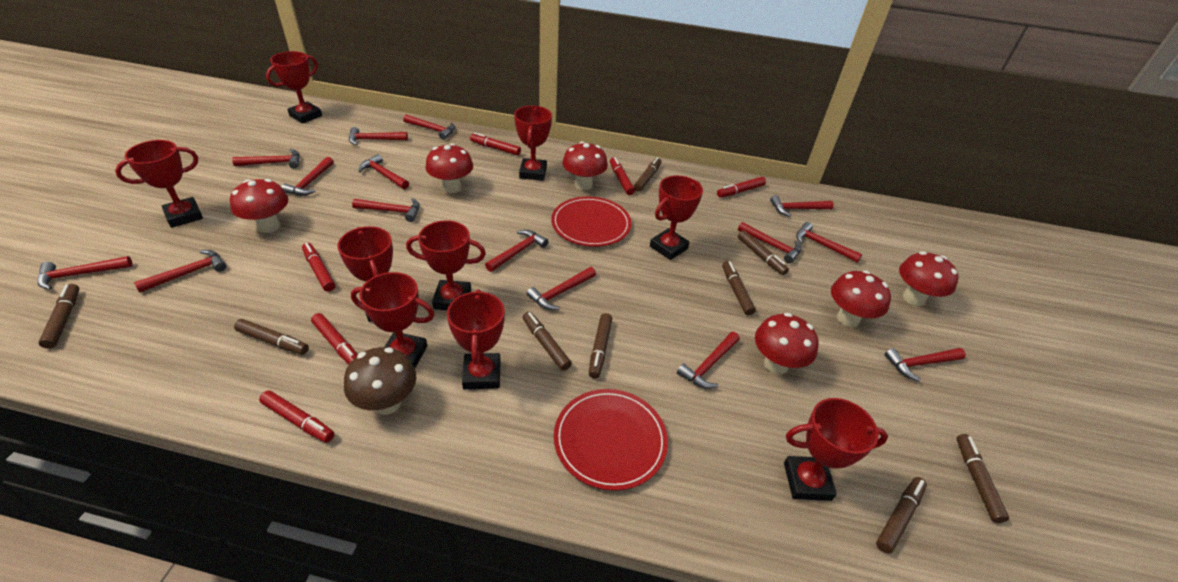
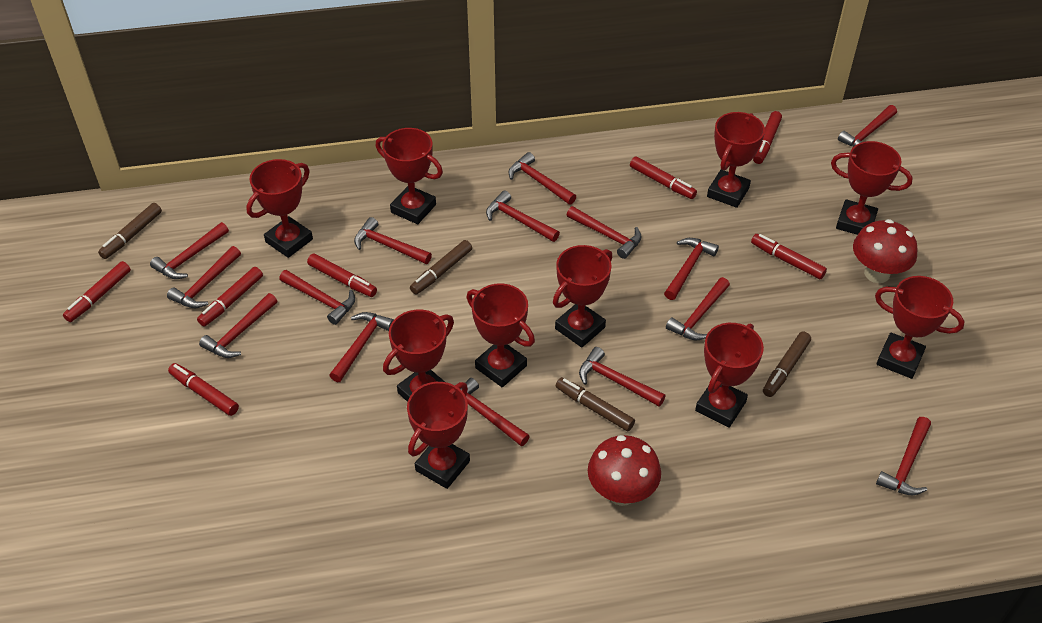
brown marker: 9 -> 4
brown mushroom: 1 -> 0
red marker: 6 -> 7
red mushroom: 6 -> 2
red plate: 2 -> 0
red trophy: 9 -> 10

